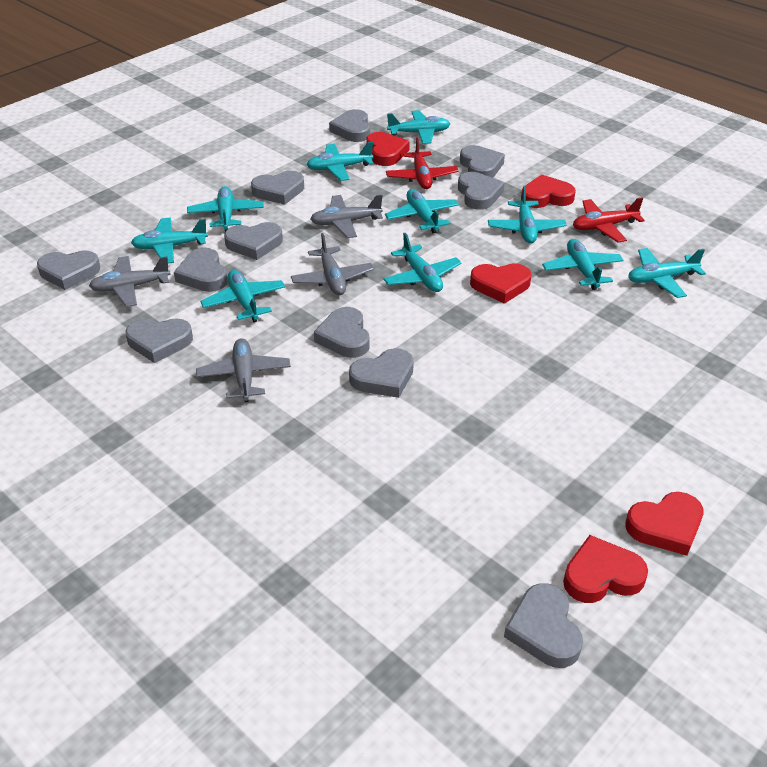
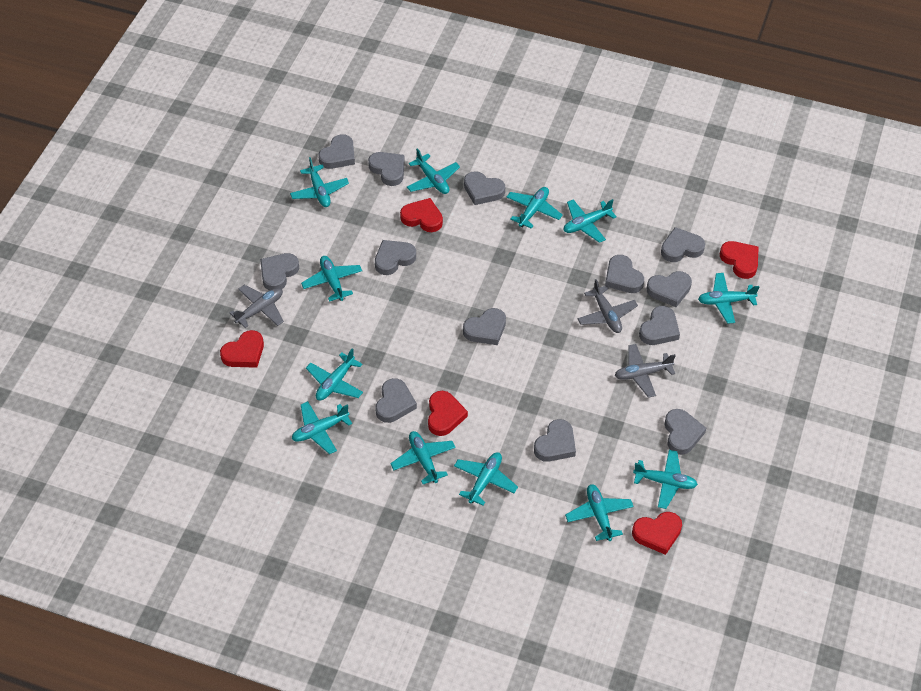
grey heart: 11 -> 13
grey plane: 4 -> 3
red plane: 2 -> 0
turquoise plane: 10 -> 12

